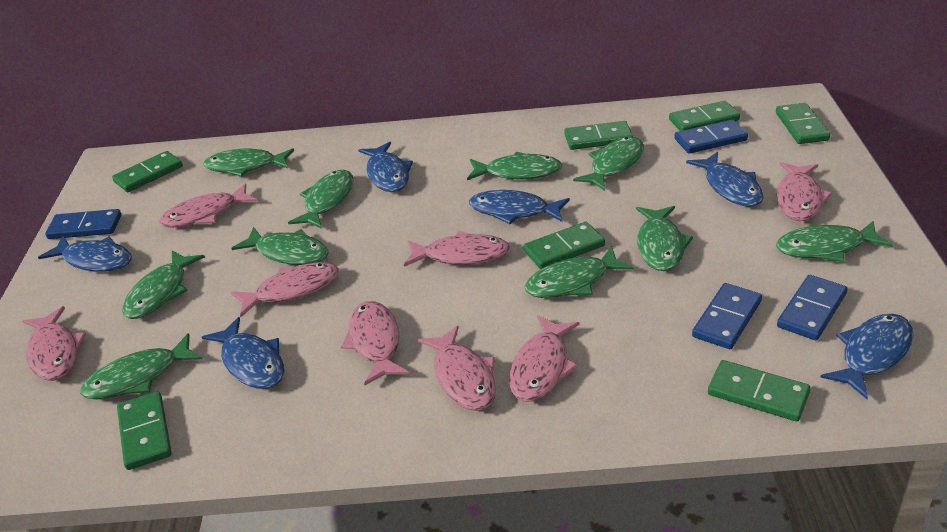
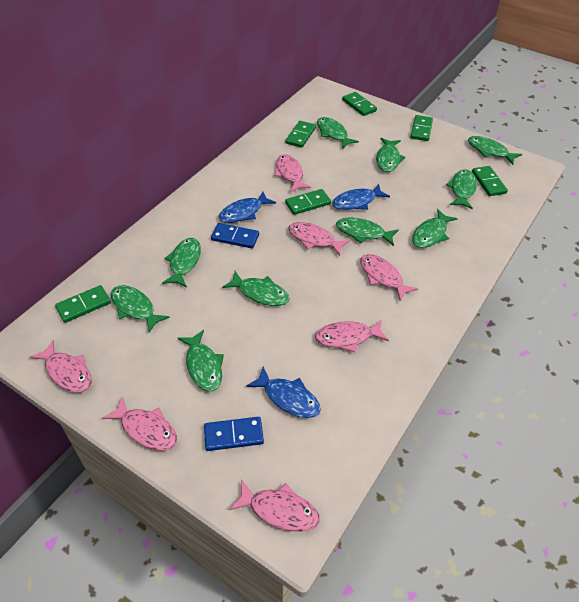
blue domino: 4 -> 2
blue fish: 6 -> 3
green domino: 7 -> 6
pink fish: 8 -> 7

